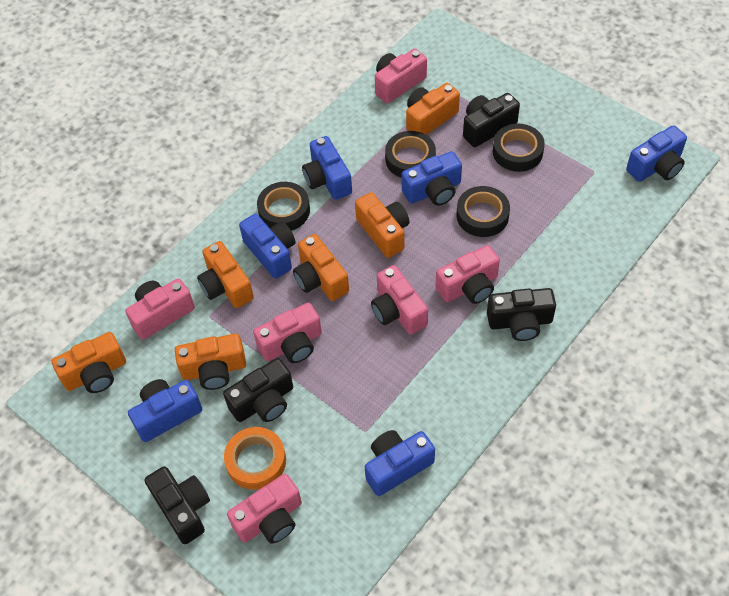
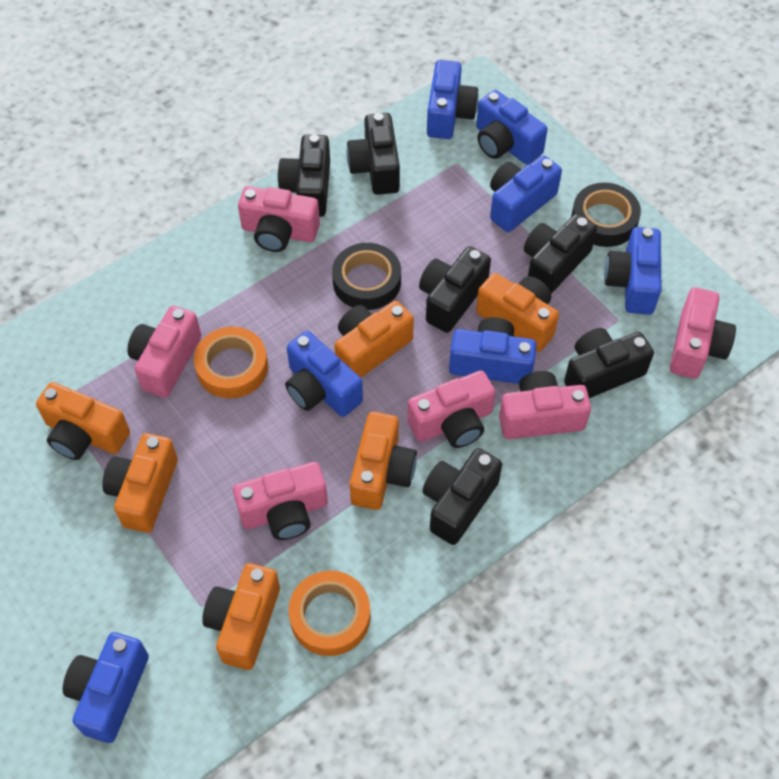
black camera: 4 -> 6
black tape: 4 -> 2
blue camera: 6 -> 7
orange tape: 1 -> 2

